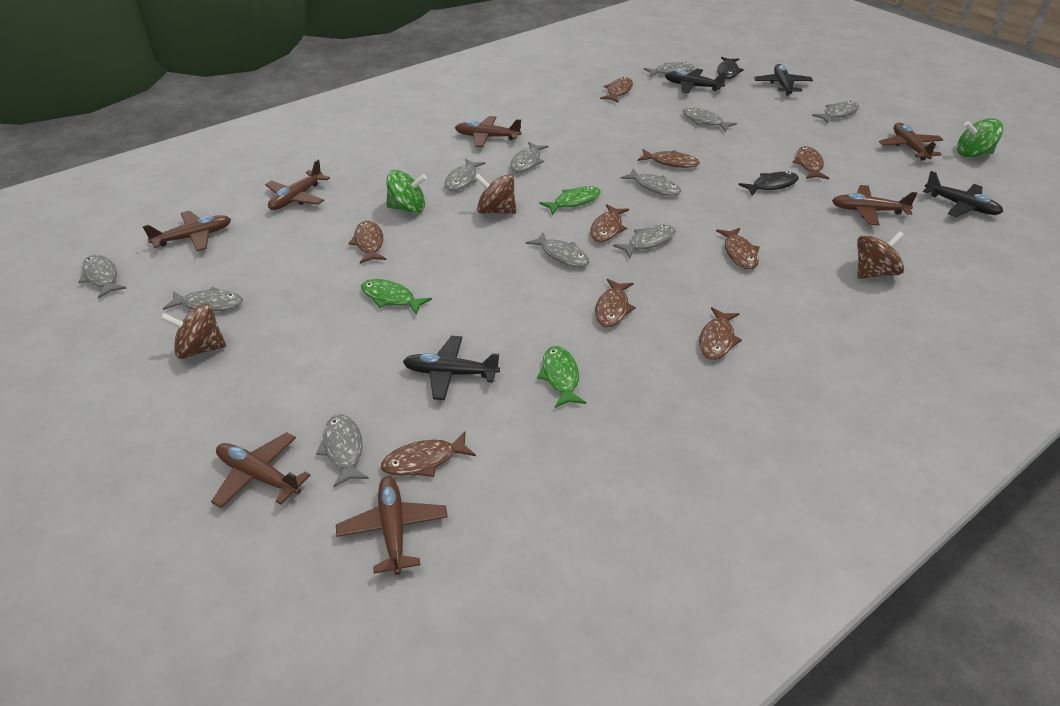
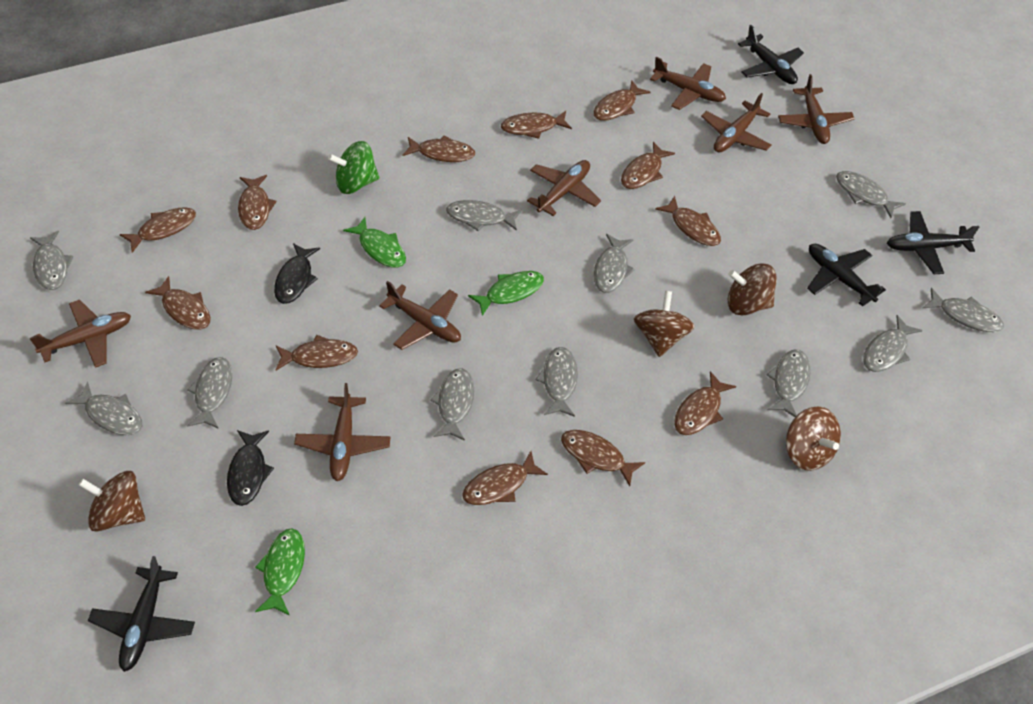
brown fish: 9 -> 12
brown spinning top: 3 -> 4
green spinning top: 2 -> 1

